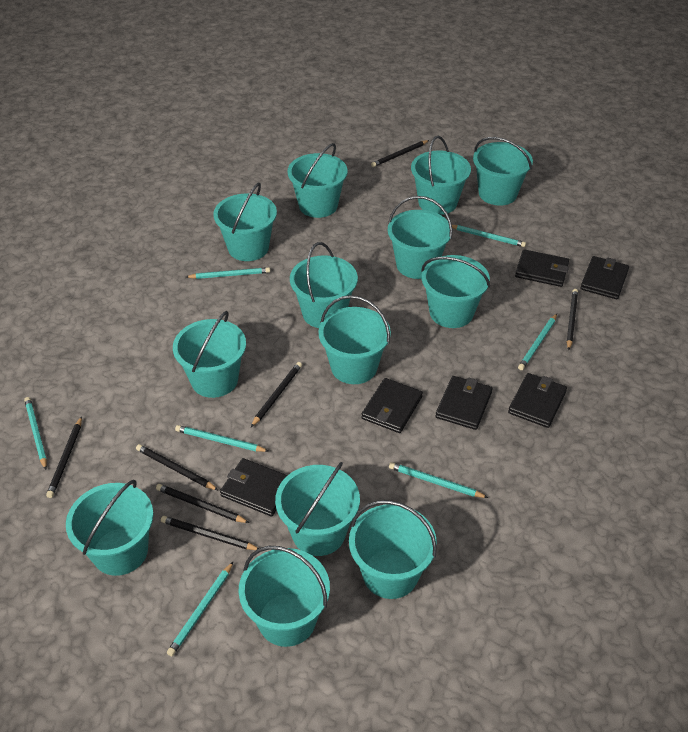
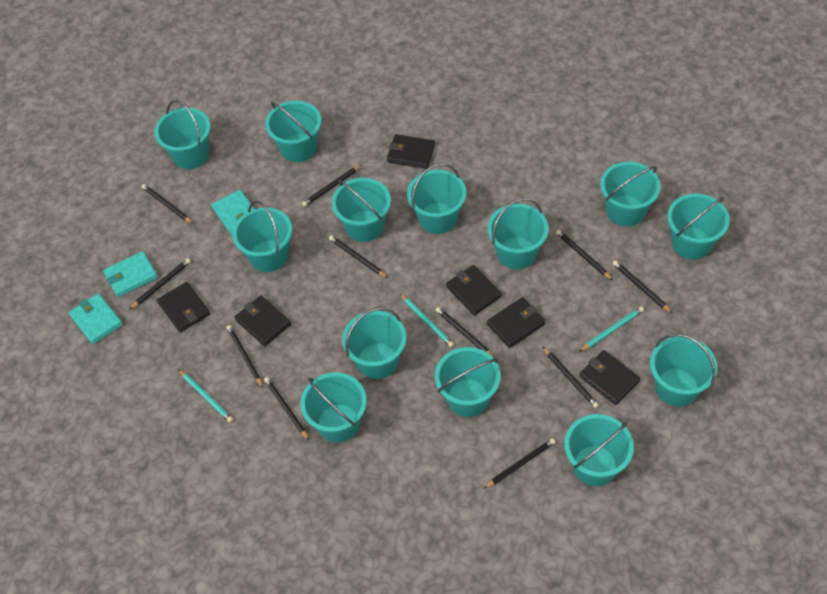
black pencil: 7 -> 11
turquoise pencil: 7 -> 3
turquoise wallet: 0 -> 3

